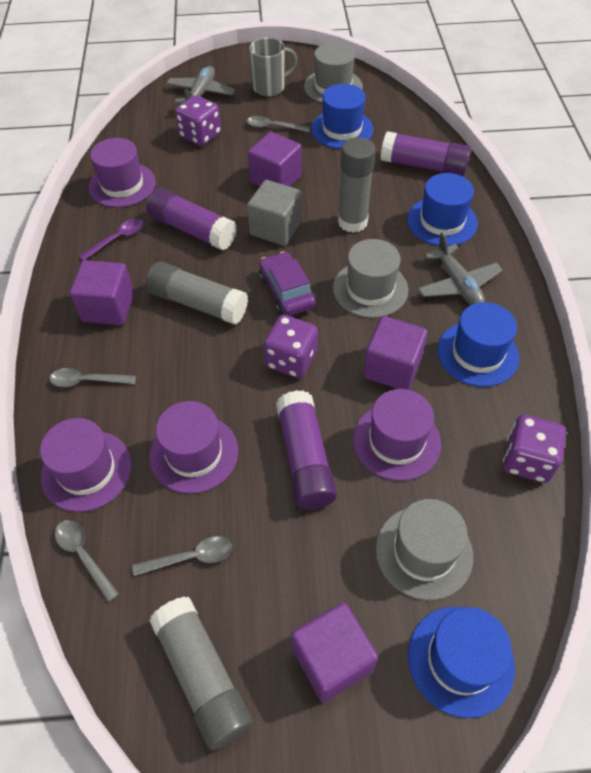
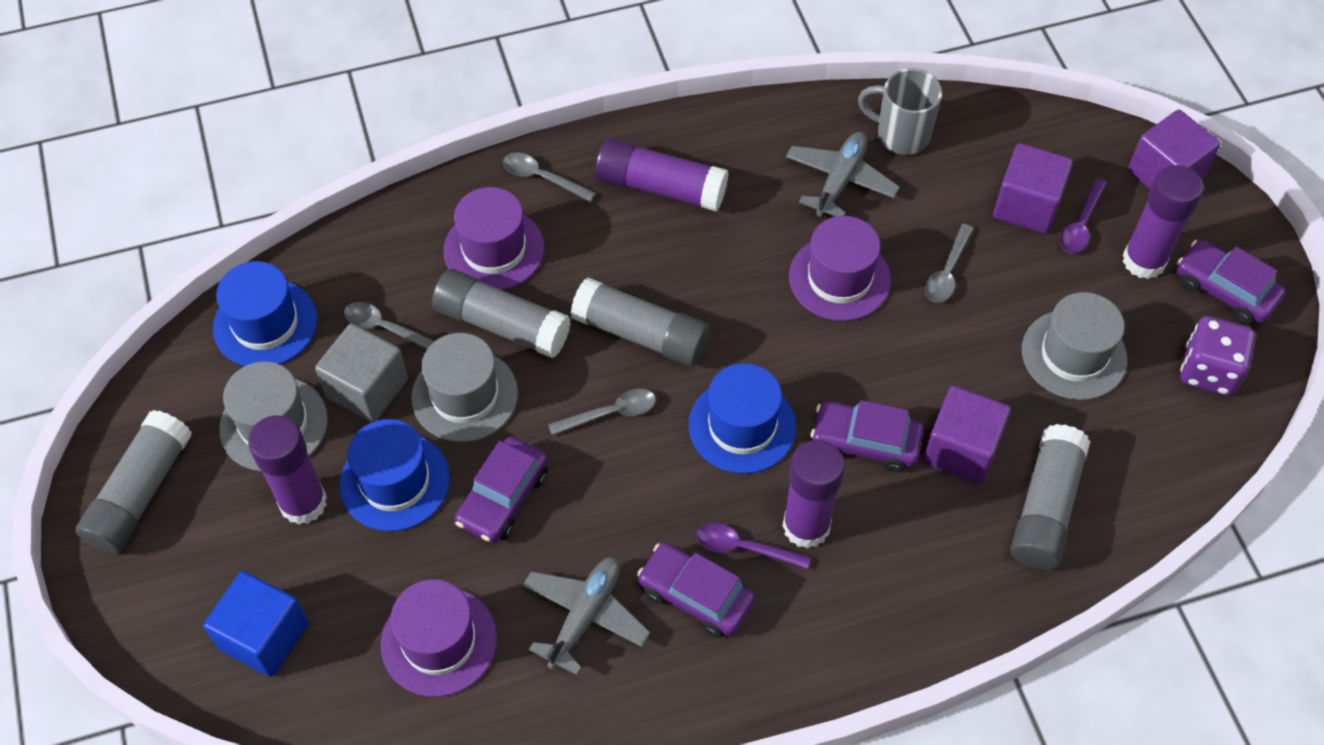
blue cube: 0 -> 1
blue hat: 4 -> 3
grey glue stick: 3 -> 4
purple car: 1 -> 4
purple cube: 4 -> 3
purple dice: 3 -> 1
purple glue stick: 3 -> 4
purple hat: 4 -> 3
purple spoon: 1 -> 2

